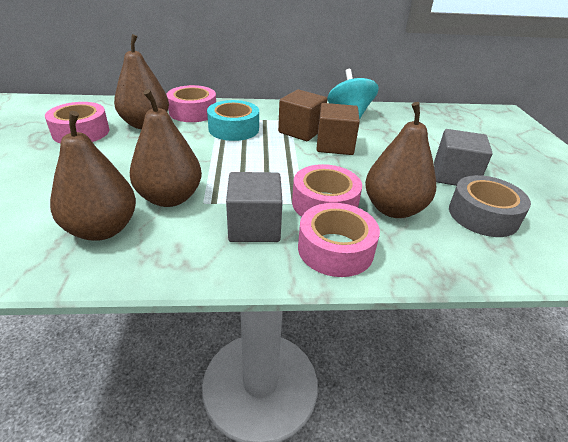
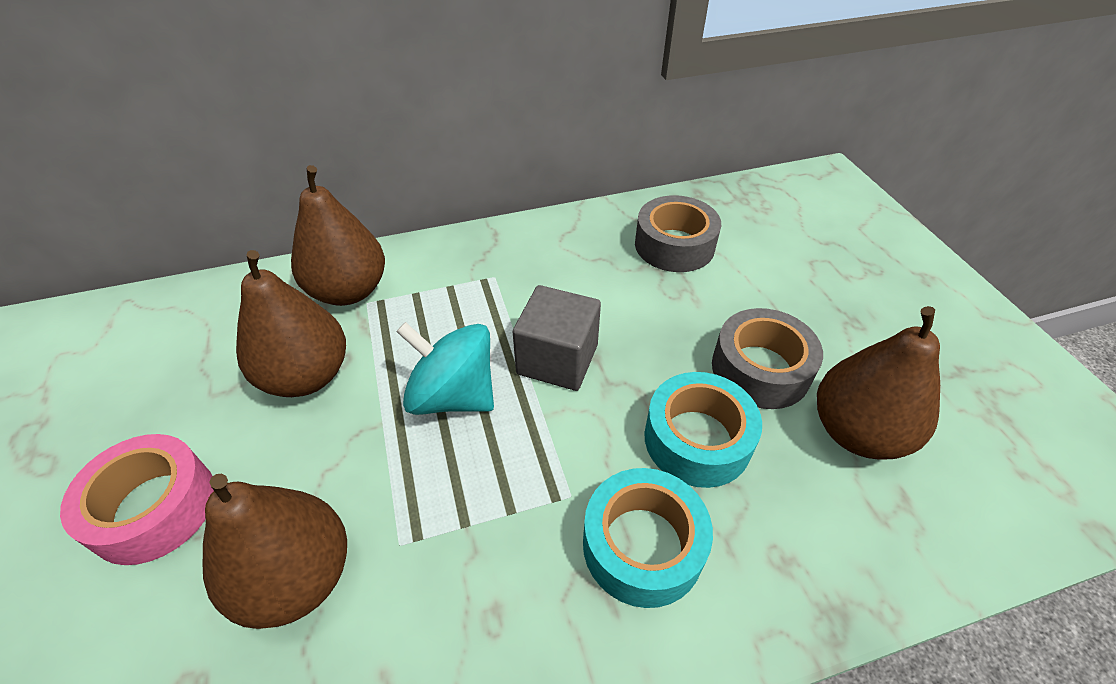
brown cube: 2 -> 0
grey cube: 2 -> 1
grey tape: 1 -> 2
pink tape: 4 -> 1
turquoise tape: 1 -> 2

